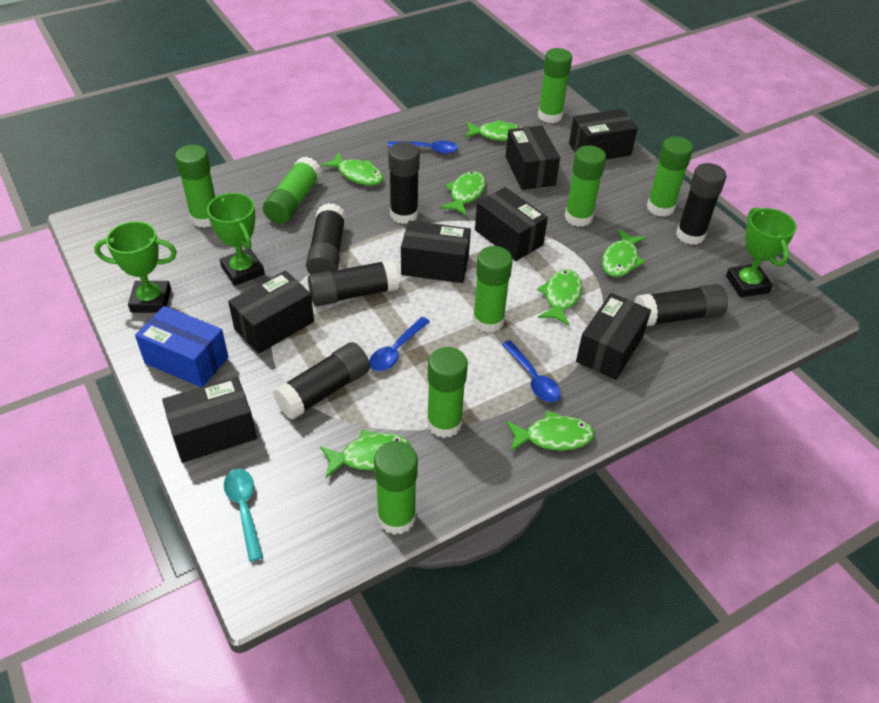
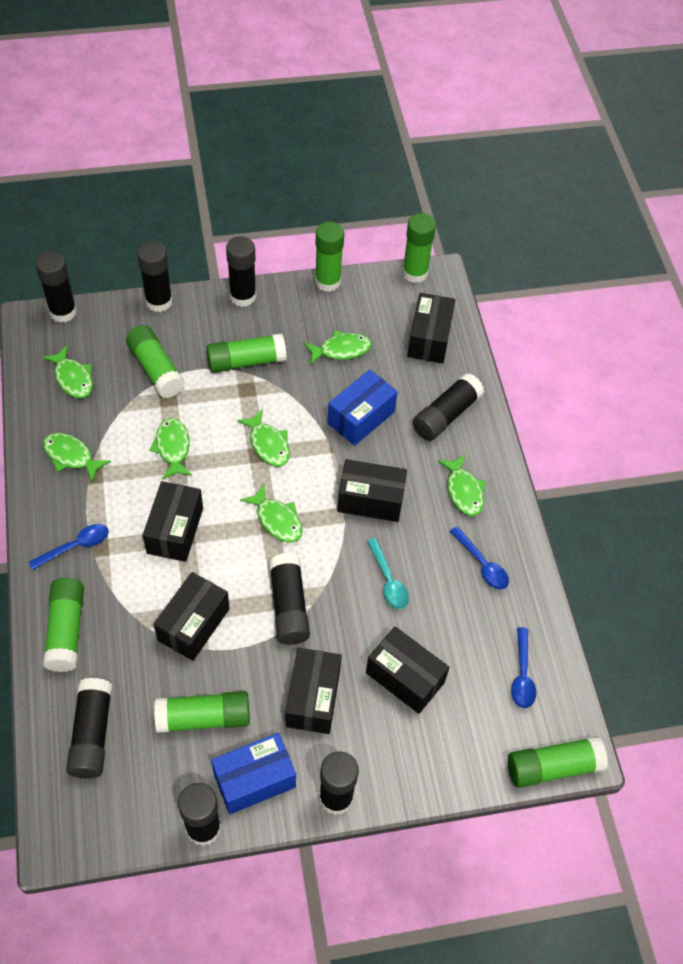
black box: 7 -> 6
black glue stick: 6 -> 8
blue box: 1 -> 2
green glue stick: 8 -> 7
green trophy: 3 -> 0

